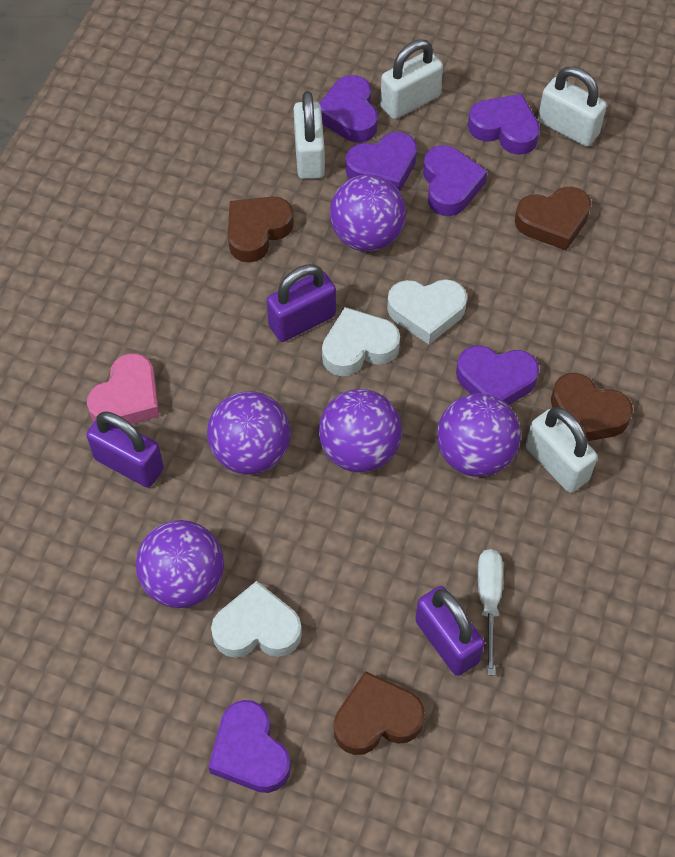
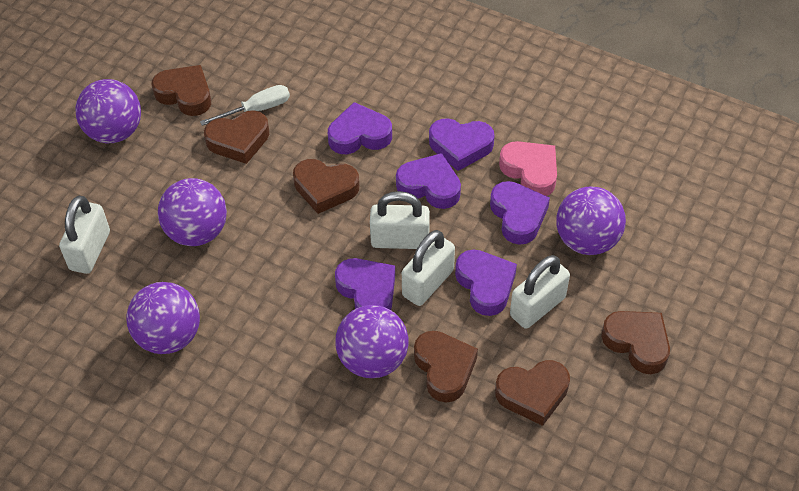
brown heart: 4 -> 6
purple padlock: 3 -> 0
white heart: 3 -> 0

